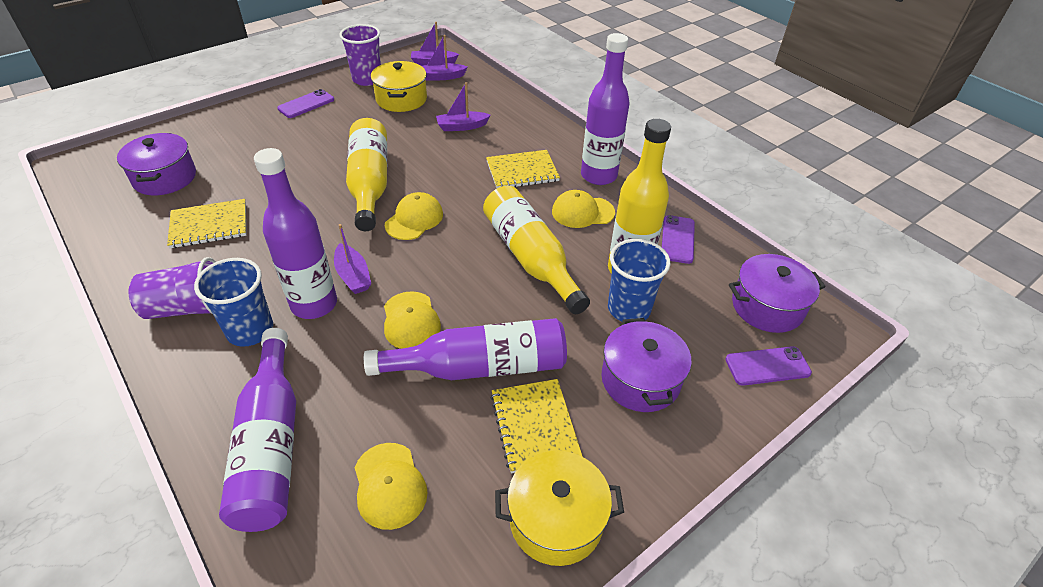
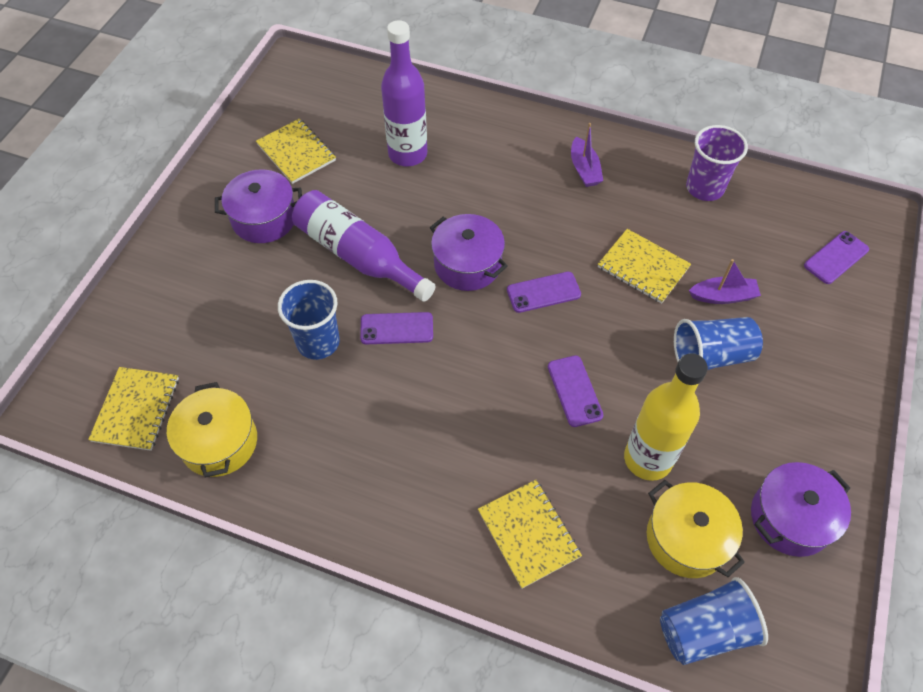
blue cup: 2 -> 3
purple boat: 4 -> 2
purple bottle: 4 -> 2
purple cup: 2 -> 1
purple phone: 3 -> 4
yellow bottle: 3 -> 1
yellow cap: 4 -> 0
yellow notebook: 3 -> 4

